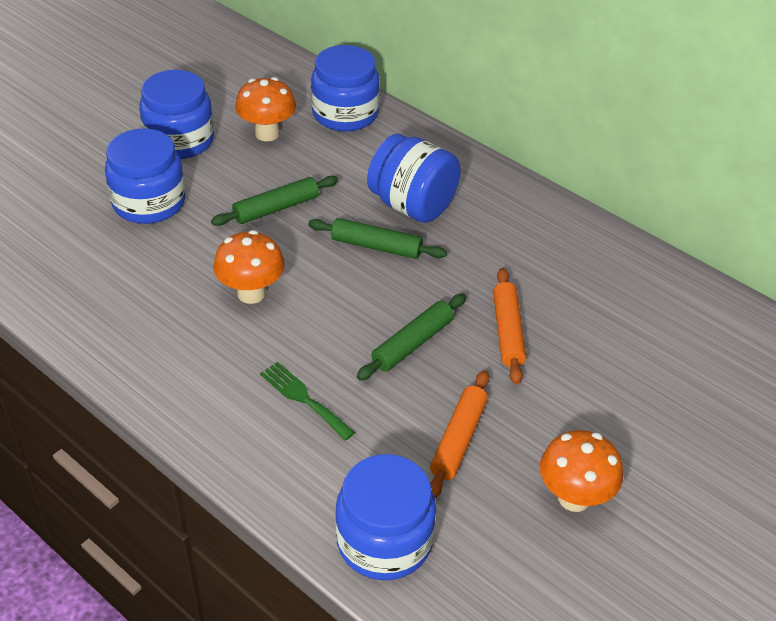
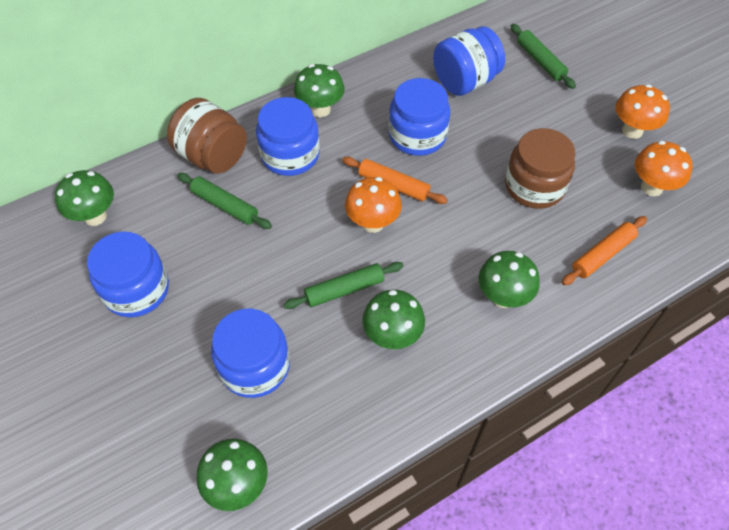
brown jar: 0 -> 2
green fork: 1 -> 0
green mushroom: 0 -> 5

